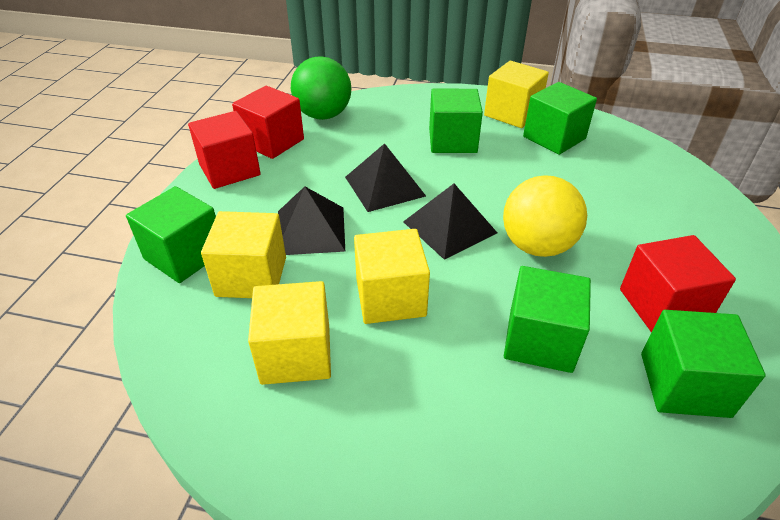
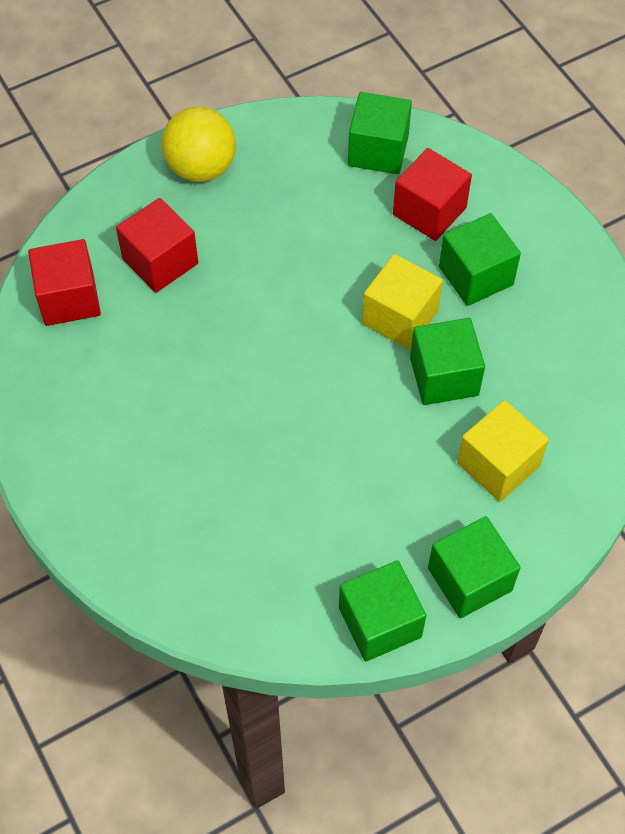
black pyramid: 3 -> 0
green ball: 1 -> 0
yellow cube: 4 -> 2

